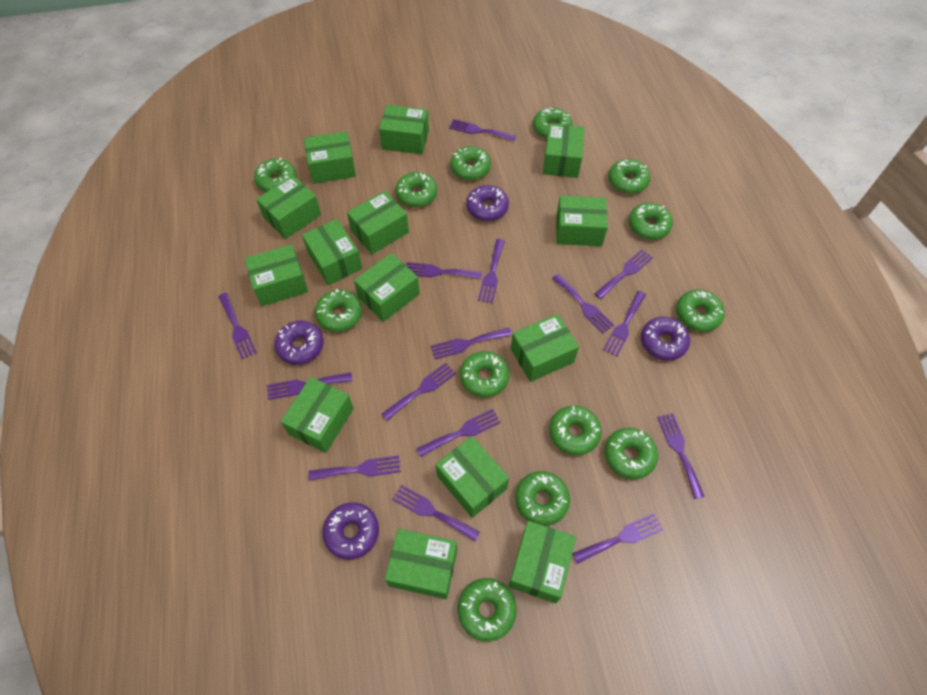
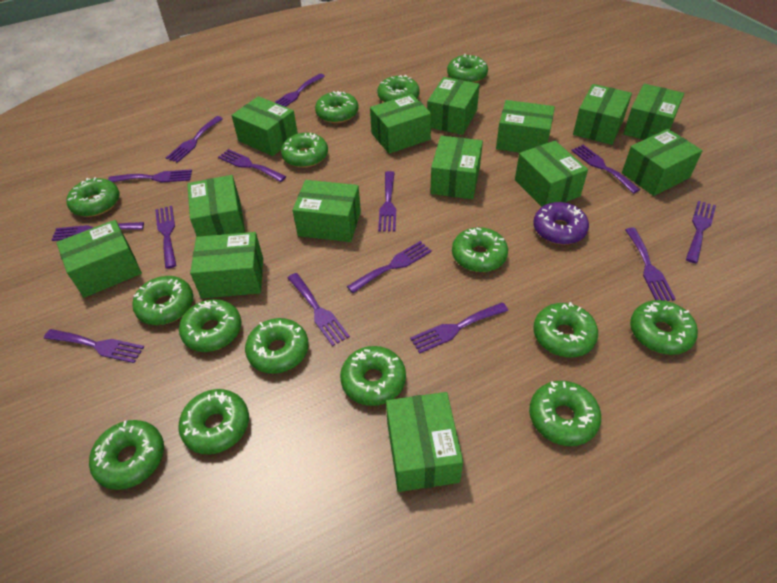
green donut: 13 -> 15
purple donut: 4 -> 1
purple fork: 15 -> 14

